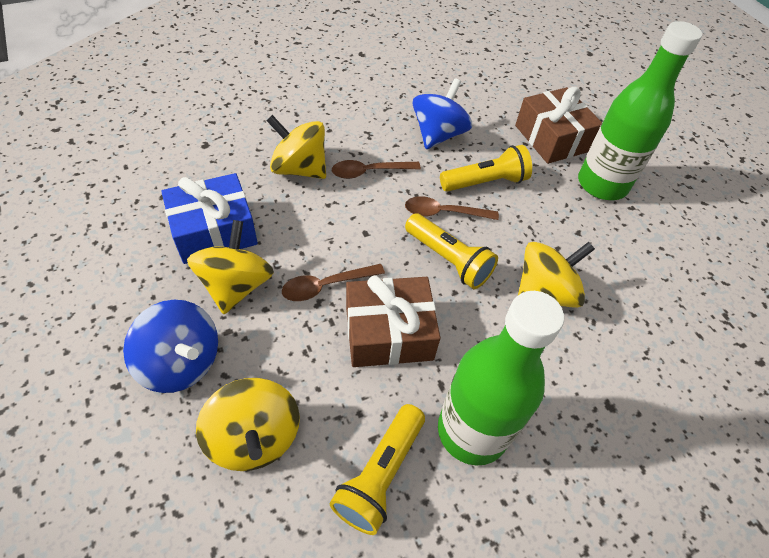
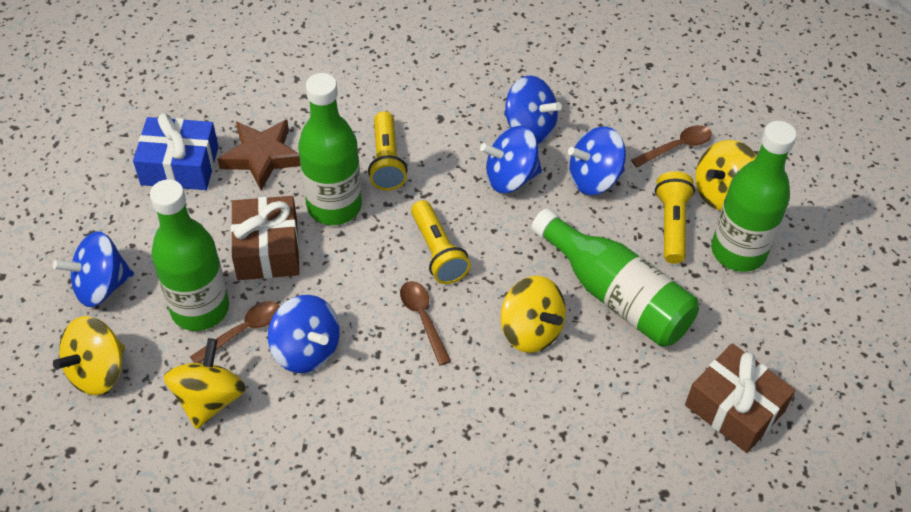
blue spinning top: 2 -> 5
brown star: 0 -> 1
green bottle: 2 -> 4

